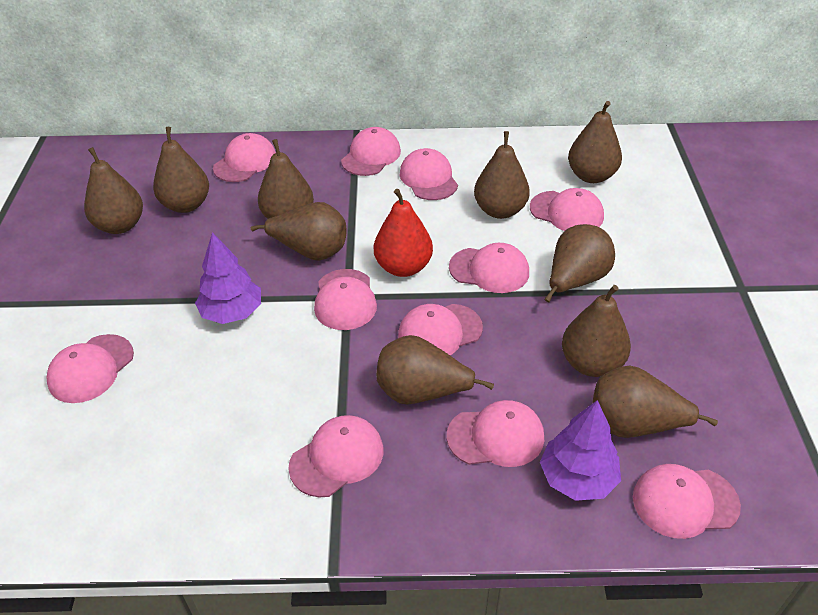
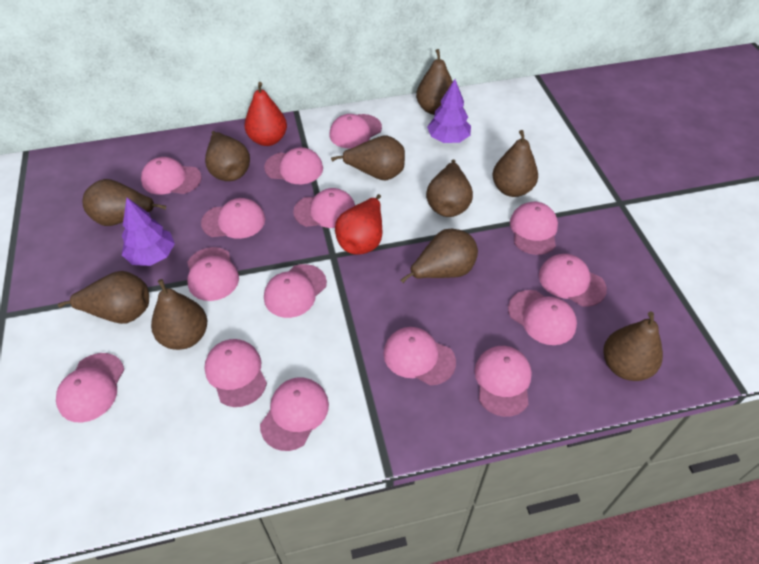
pink cap: 11 -> 15
red pear: 1 -> 2

